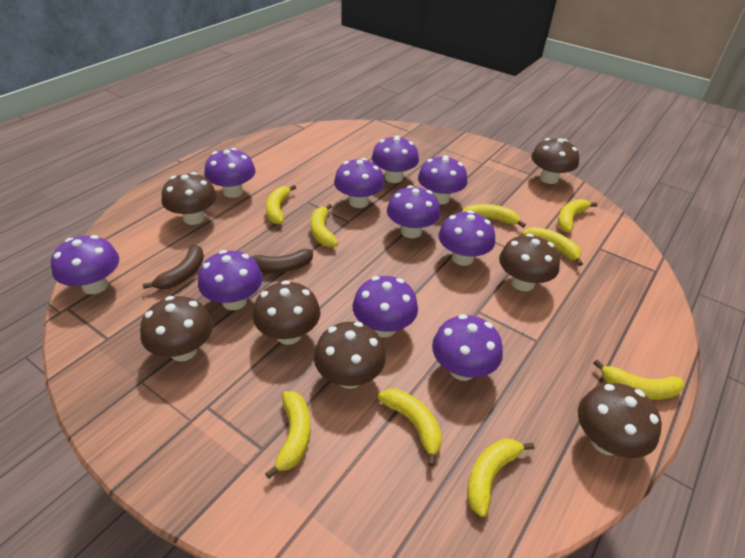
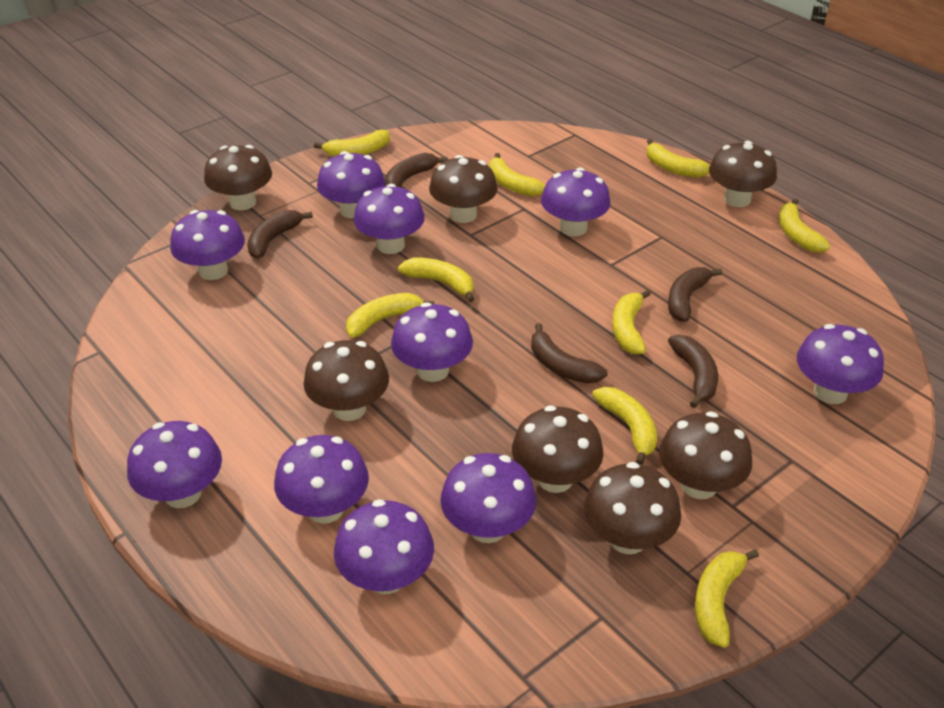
brown banana: 2 -> 5

